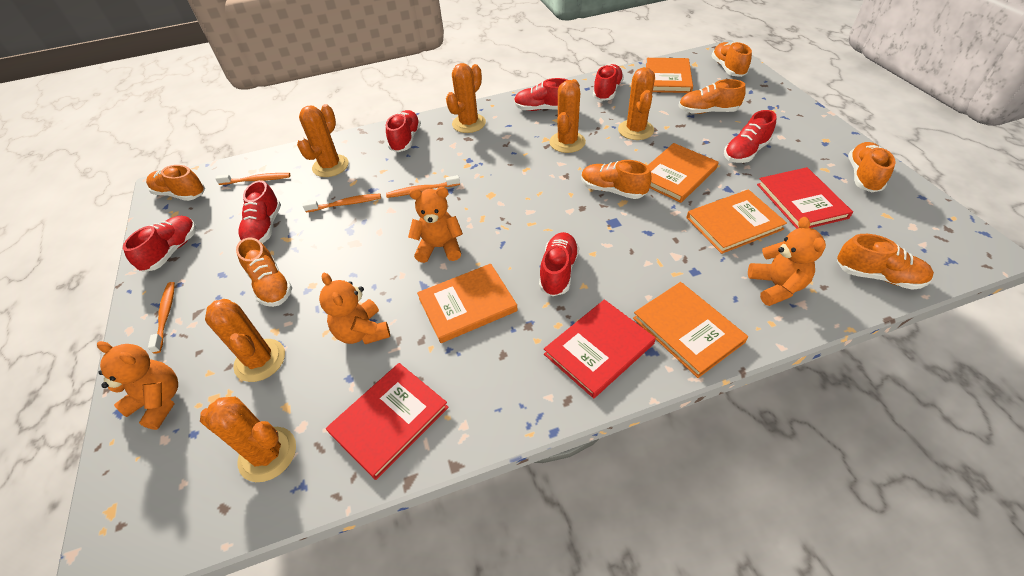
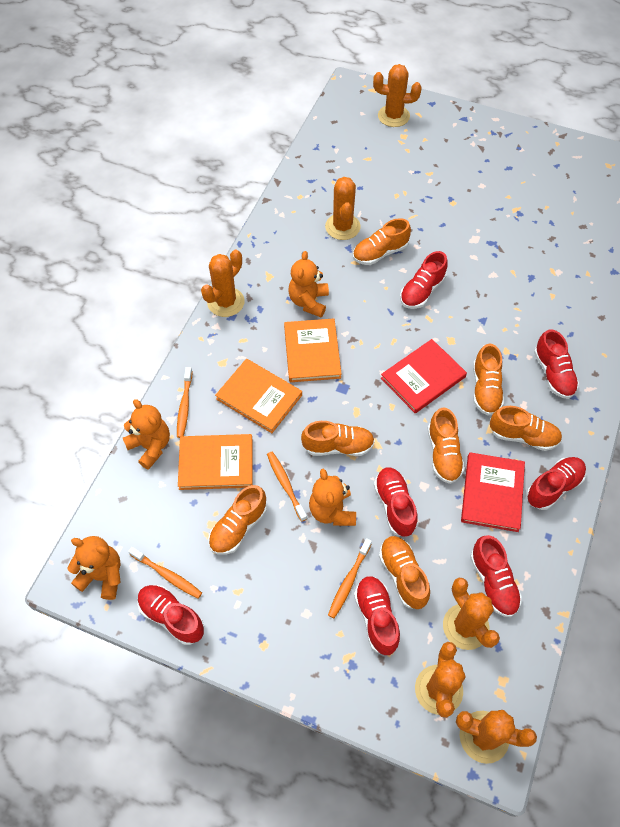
orange book: 5 -> 3
red book: 3 -> 2

